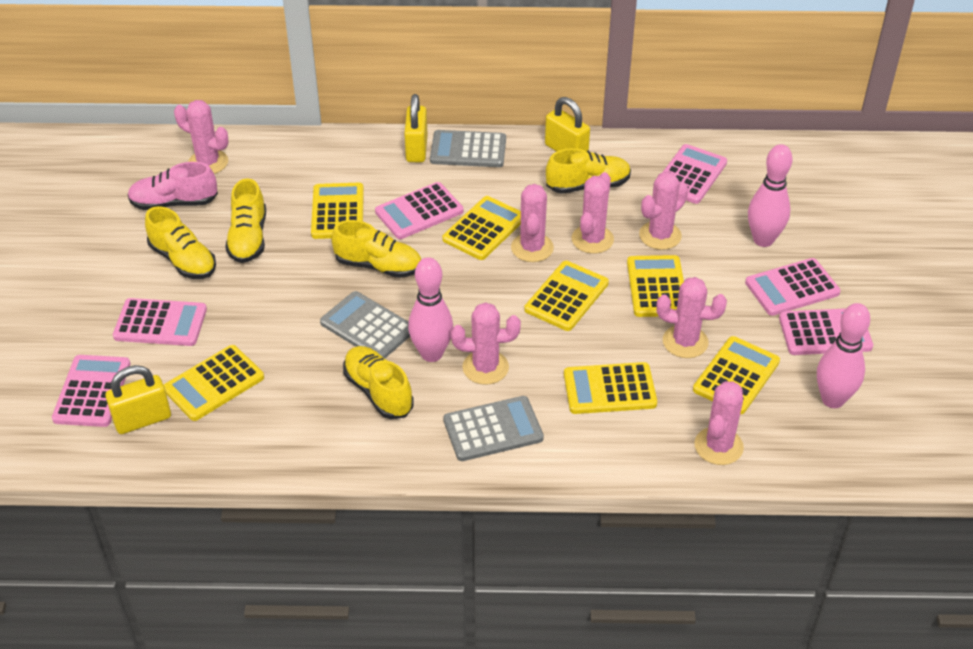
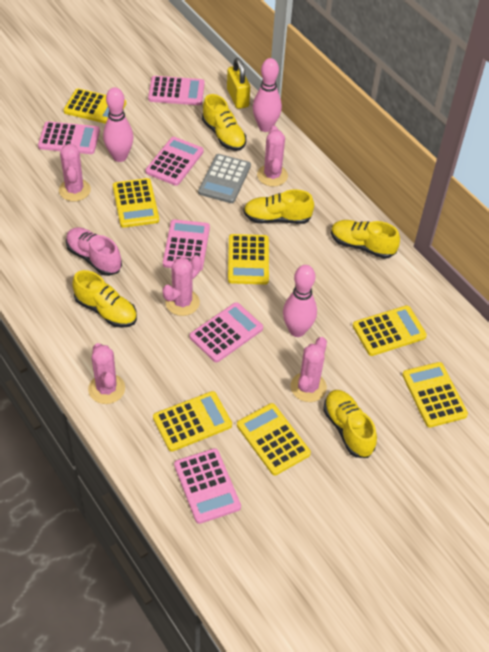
grey calculator: 3 -> 1
pink cactus: 7 -> 5
yellow padlock: 3 -> 1

